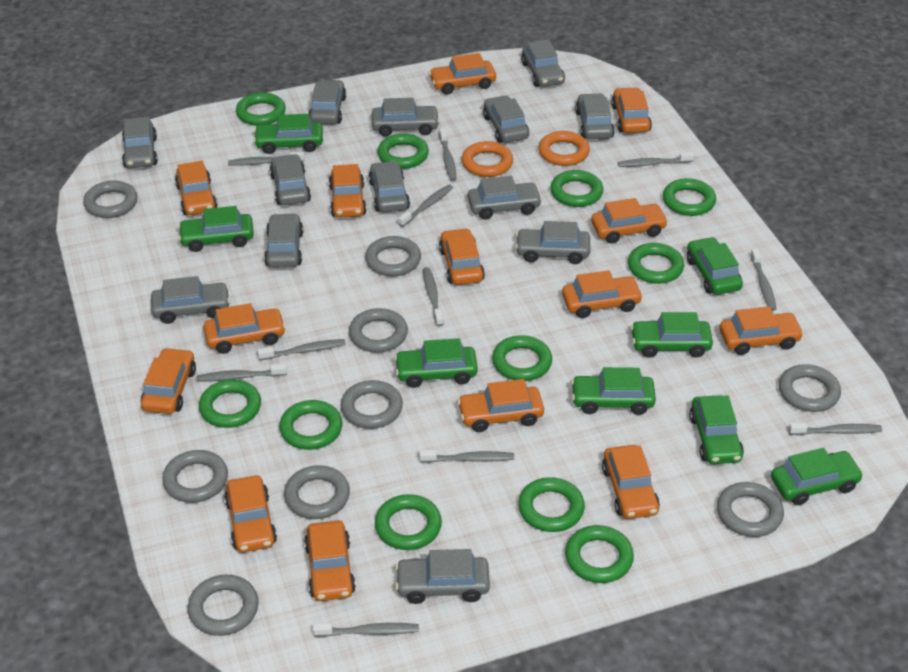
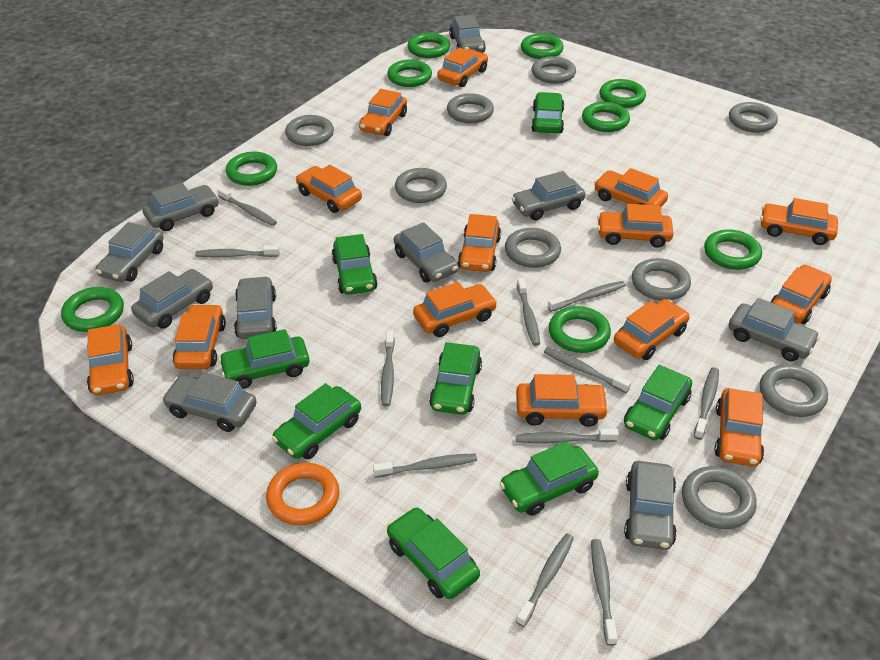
green ring: 11 -> 9
grey car: 13 -> 10
orange ring: 2 -> 1

